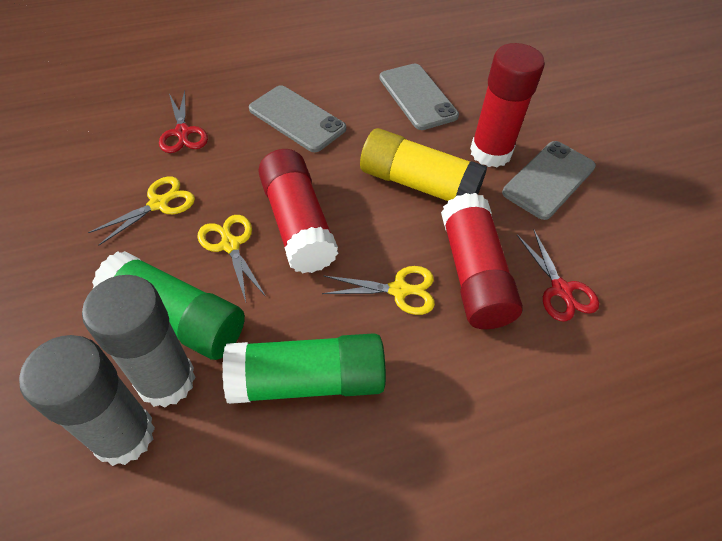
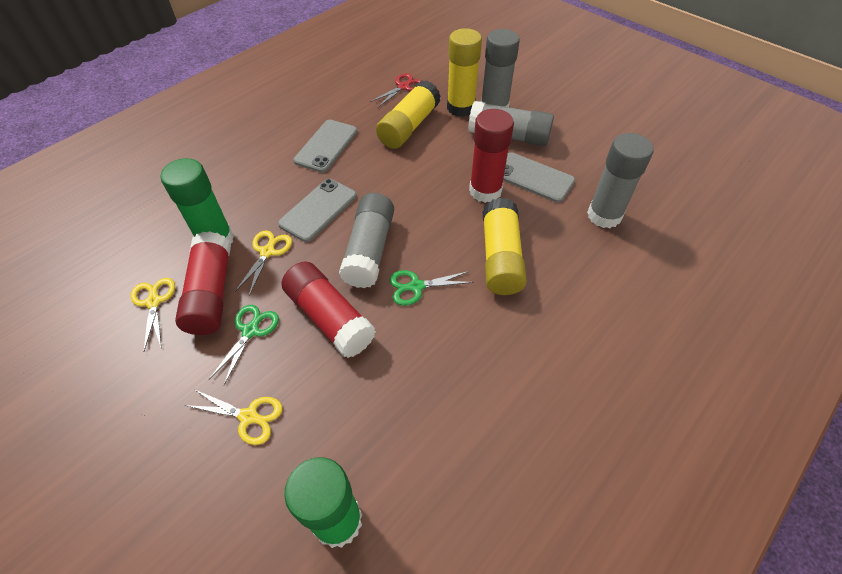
green scissors: 0 -> 2
grey glue stick: 2 -> 4
red scissors: 2 -> 1
yellow glue stick: 1 -> 3

